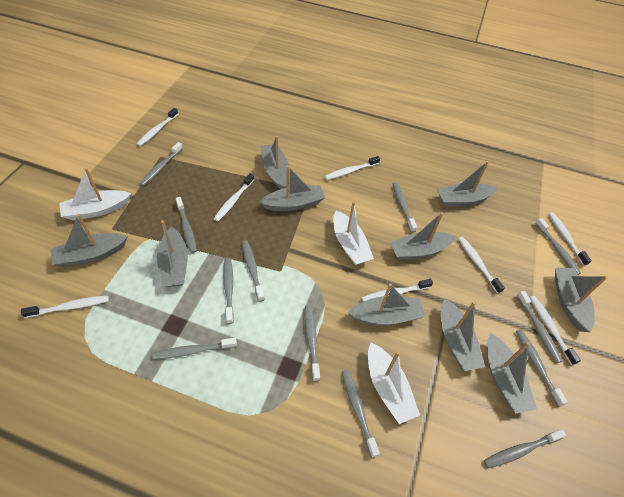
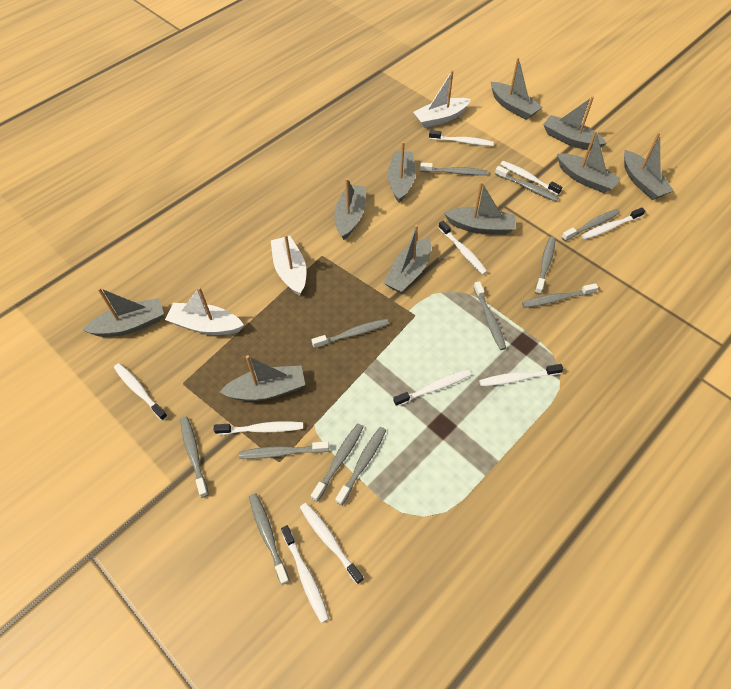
white toothbrush: 8 -> 10

